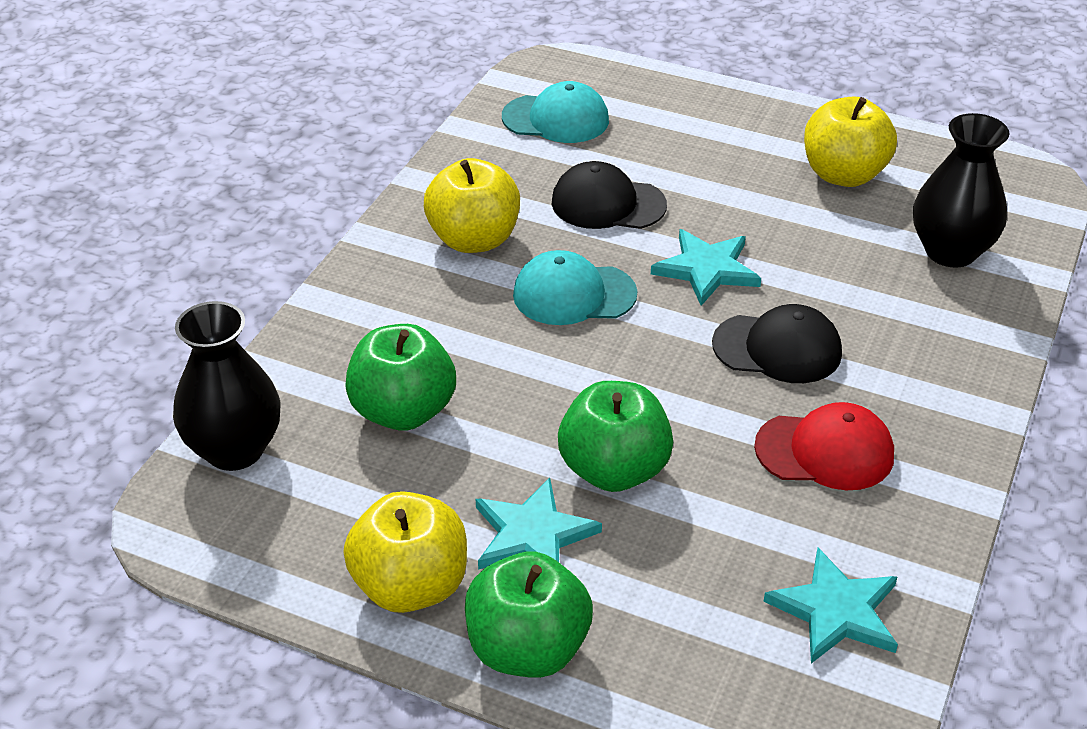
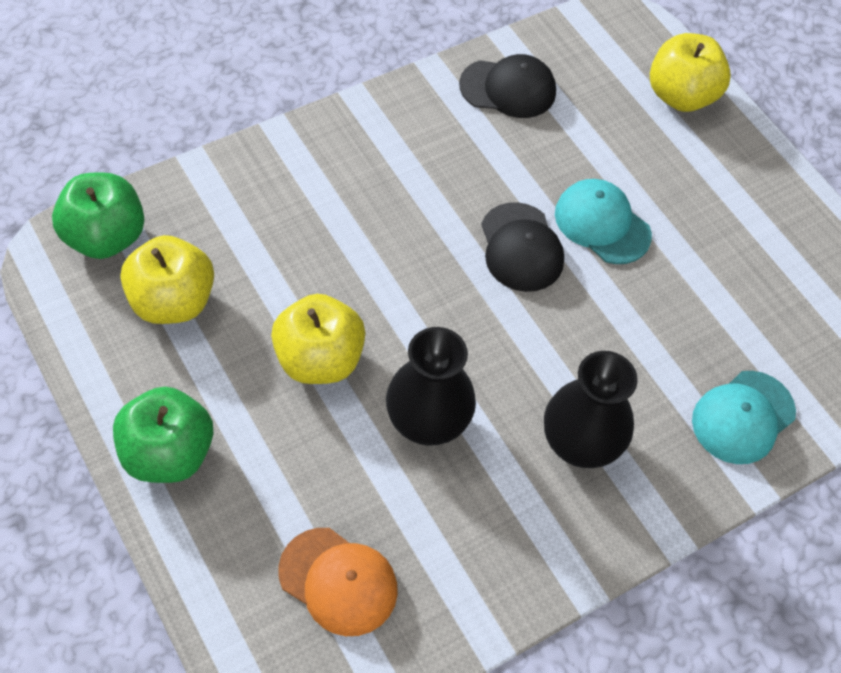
green apple: 3 -> 2
orange cap: 0 -> 1
red cap: 1 -> 0
turquoise star: 3 -> 0

